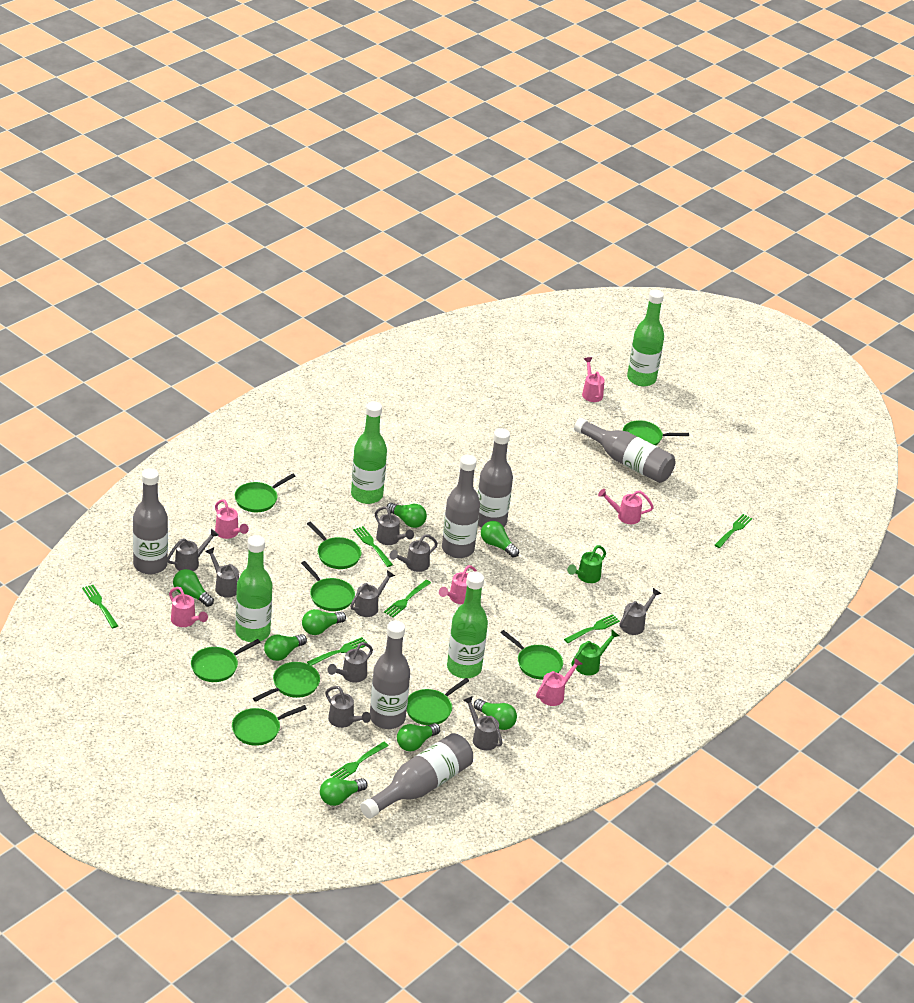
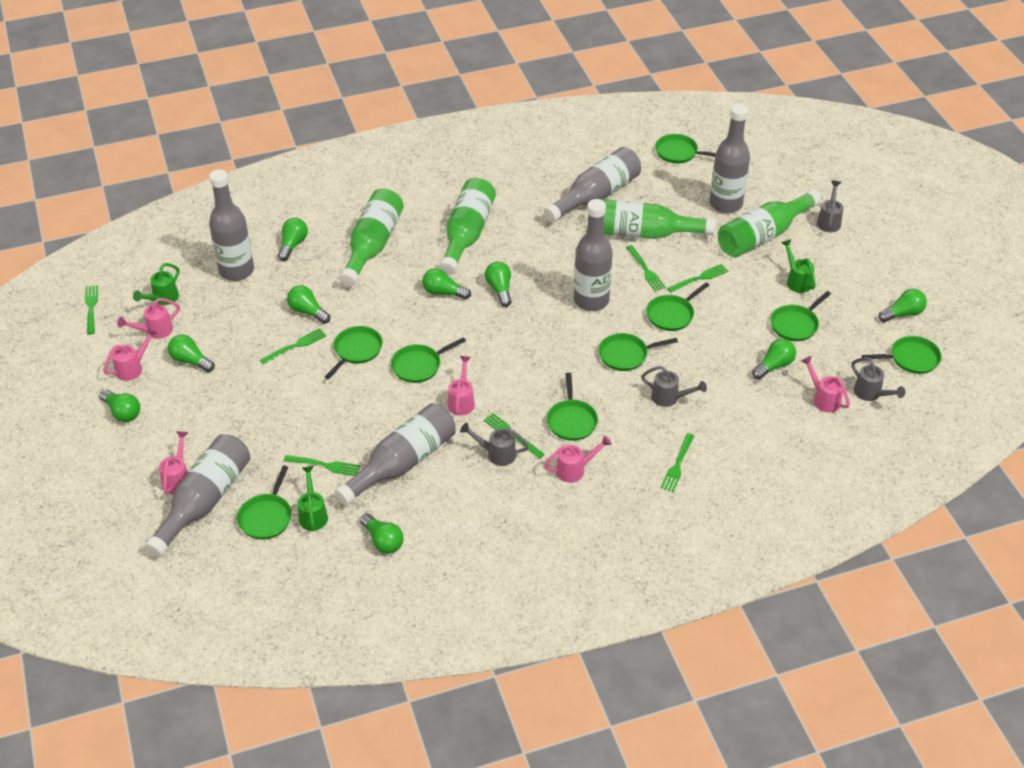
green light bulb: 8 -> 9
green watering can: 2 -> 3
grey watering can: 9 -> 4

